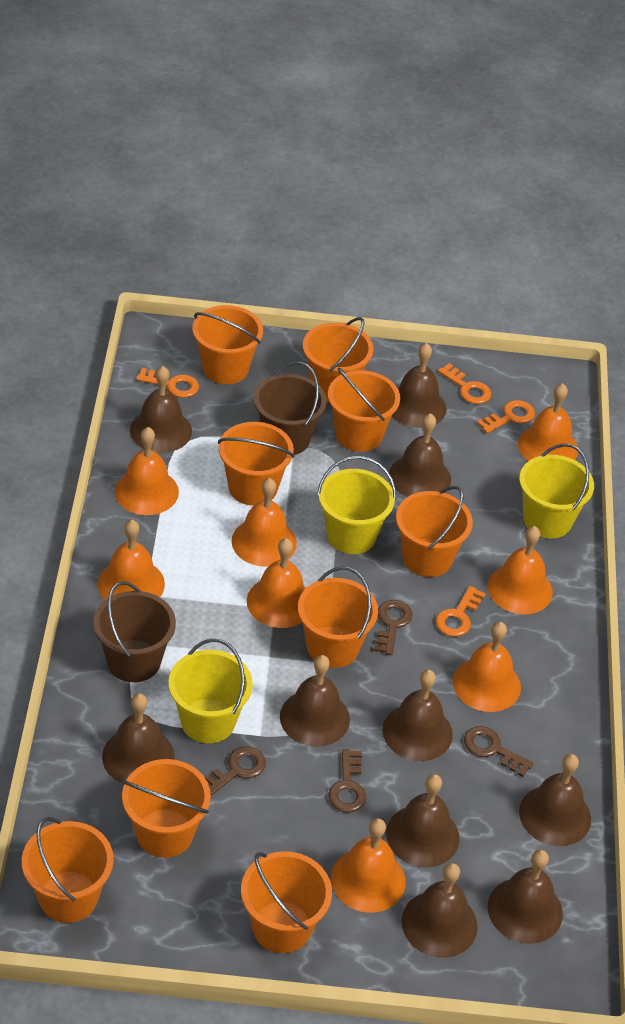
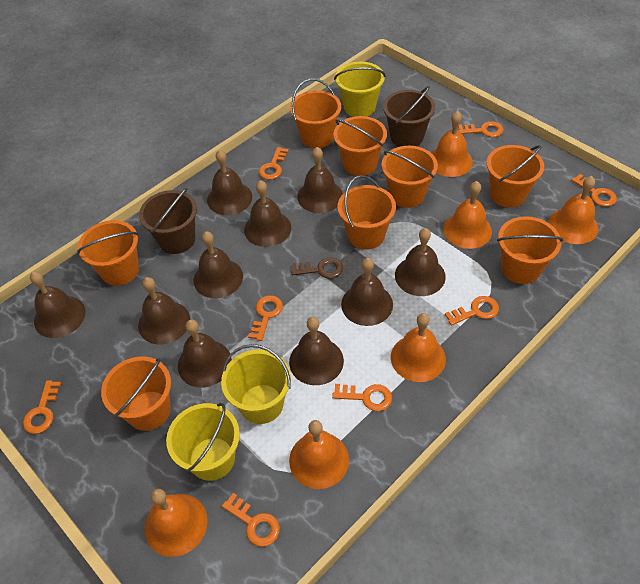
brown key: 4 -> 1
orange bell: 8 -> 6
orange bucket: 9 -> 8
orange key: 4 -> 8

